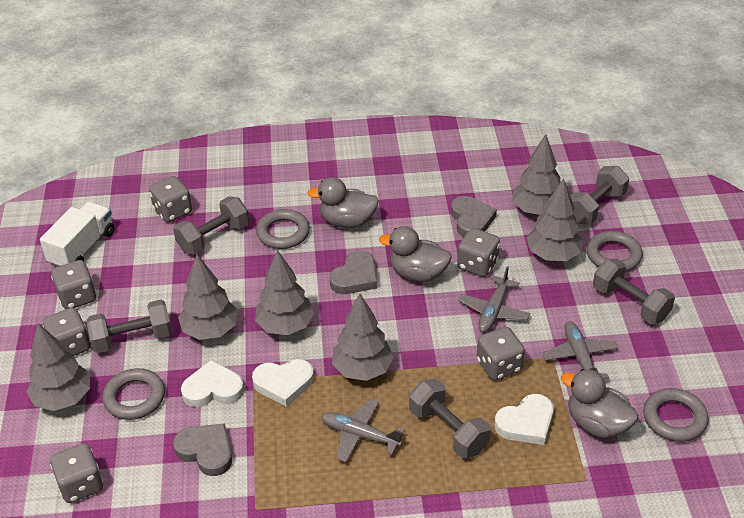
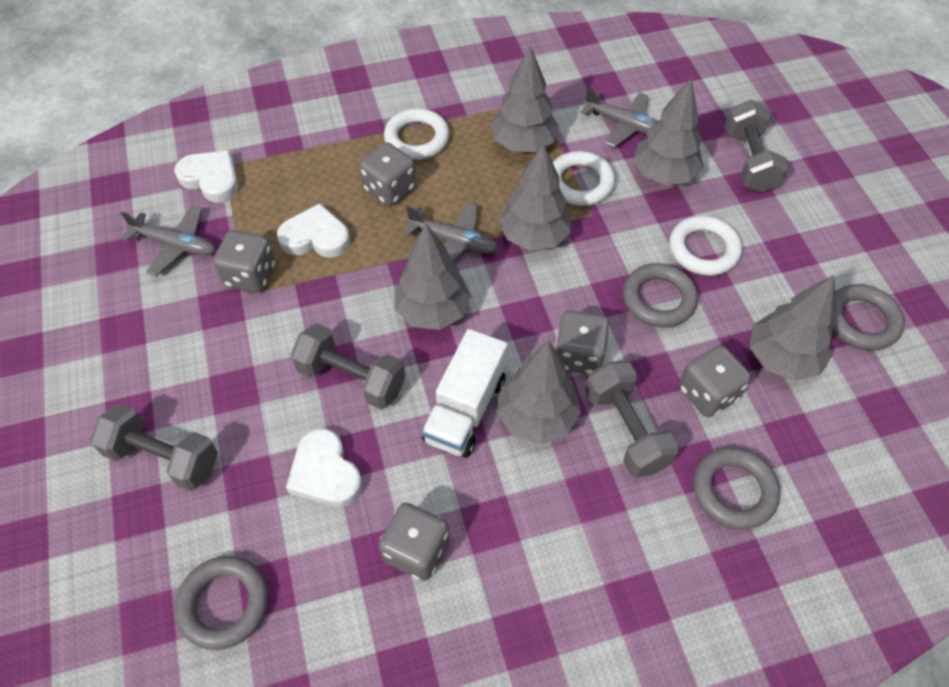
grey dice: 6 -> 5
grey duck: 3 -> 0
grey dumbbell: 5 -> 4
grey heart: 3 -> 0
white ring: 0 -> 3

